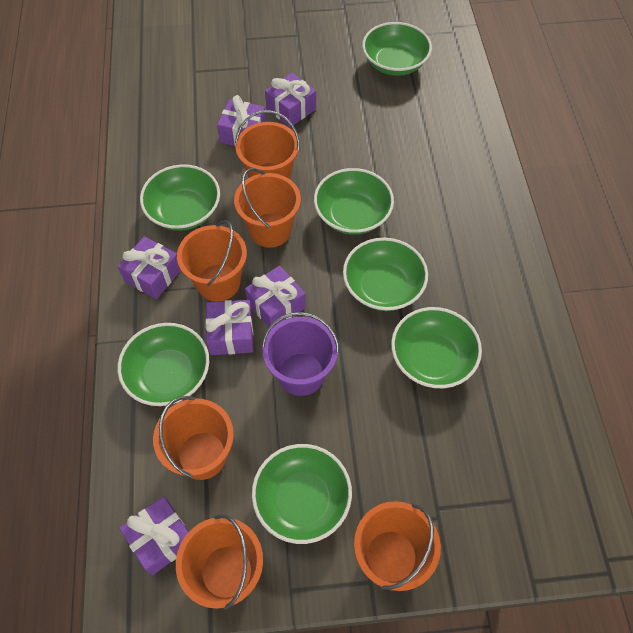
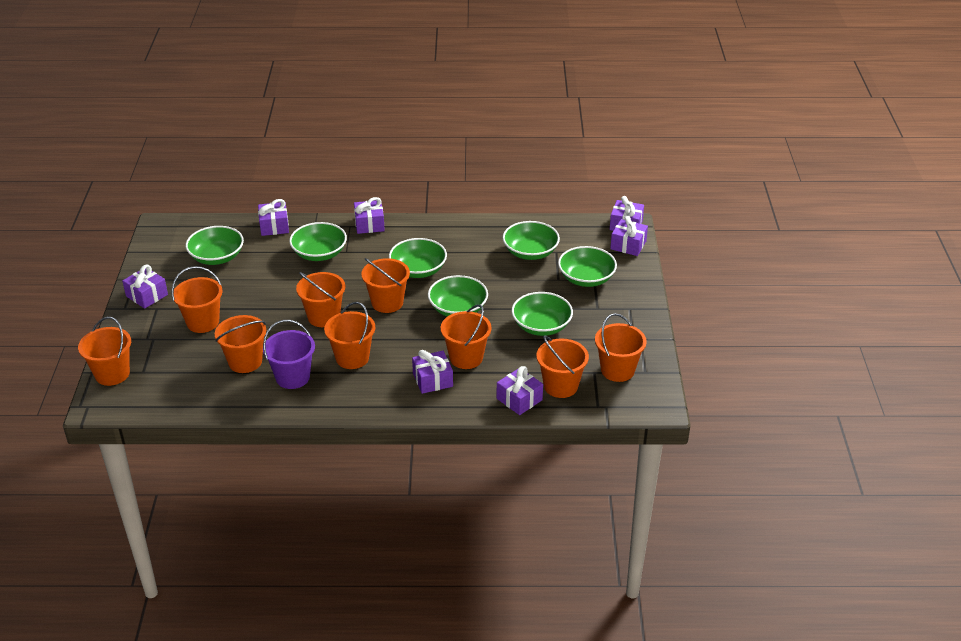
orange bucket: 6 -> 9
purple gift: 6 -> 7

